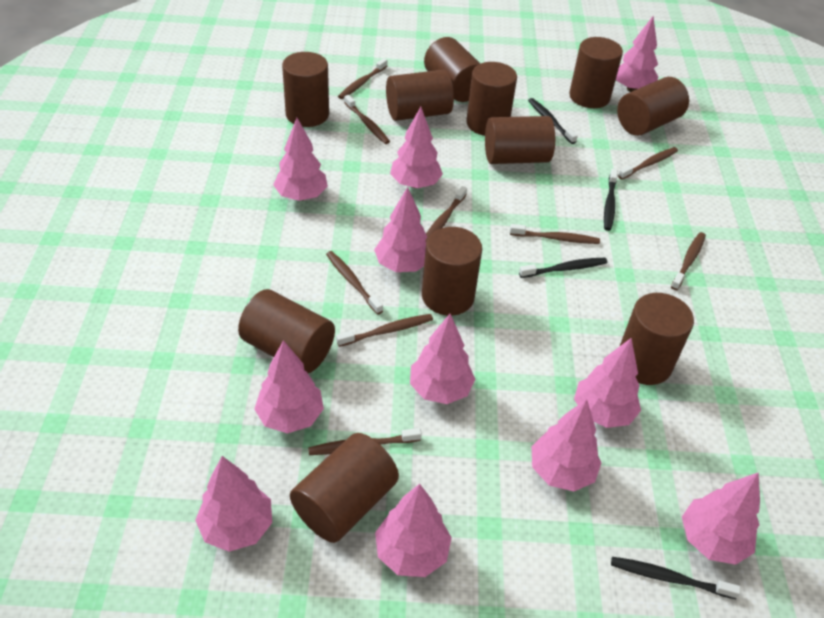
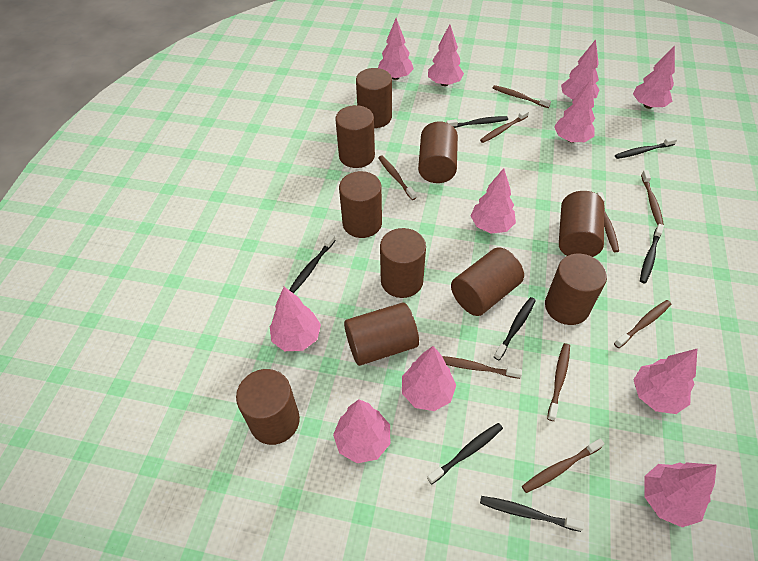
black toothbrush: 4 -> 7
brown cylinder: 11 -> 10

